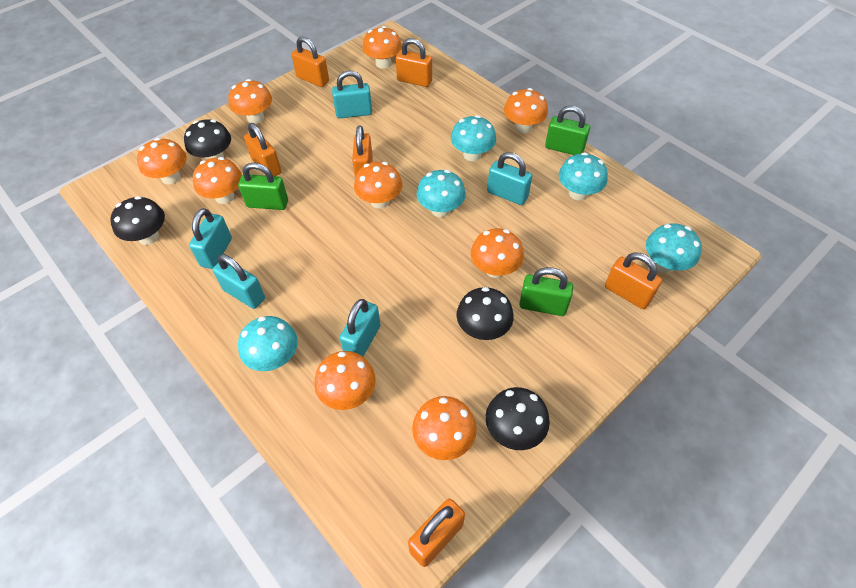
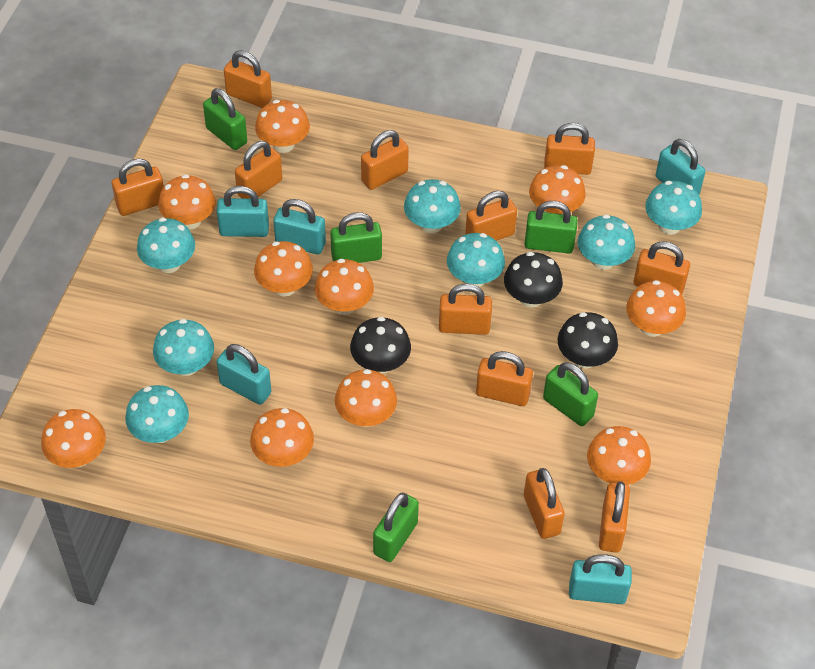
black mushroom: 4 -> 3
green padlock: 3 -> 5
orange mushroom: 9 -> 10
orange padlock: 6 -> 11
turquoise mushroom: 5 -> 7

